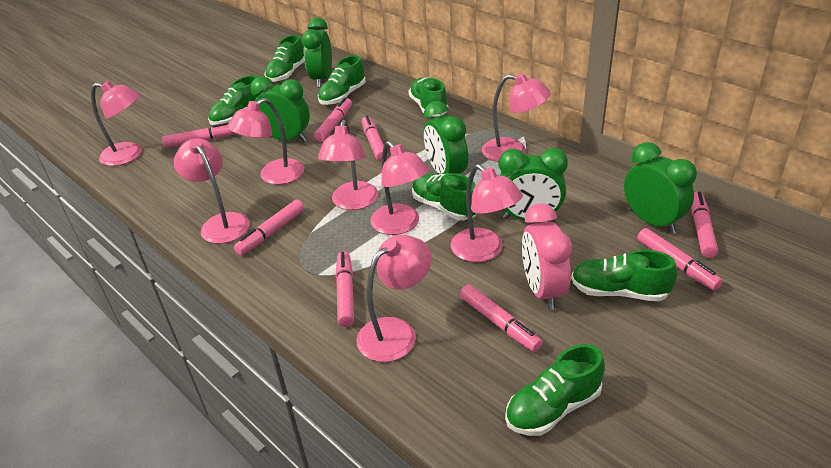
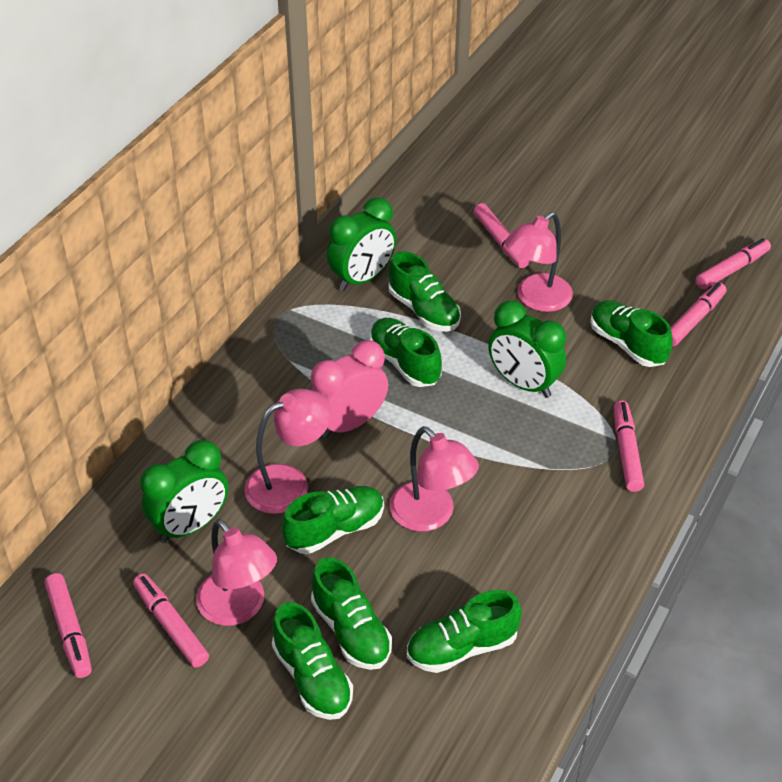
green clock: 5 -> 3
pink lamp: 8 -> 4
pink marker: 8 -> 6

